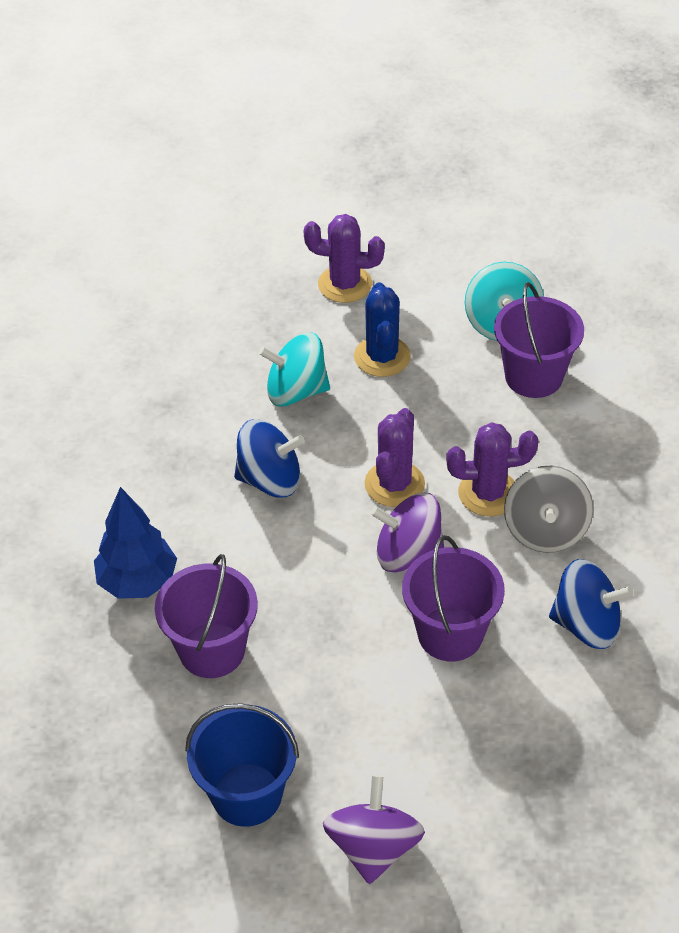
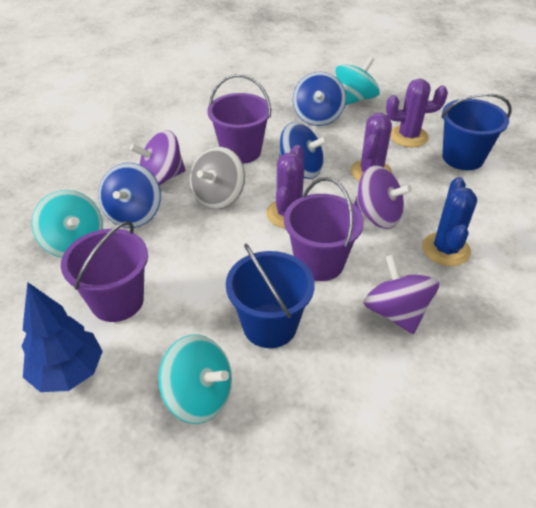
blue bucket: 1 -> 2
blue spinning top: 2 -> 3
purple spinning top: 2 -> 3
turquoise spinning top: 2 -> 3

